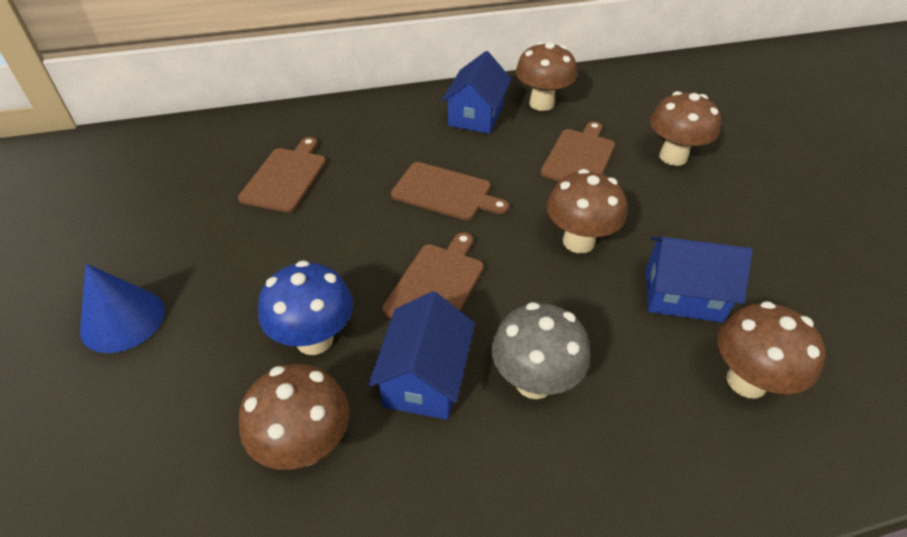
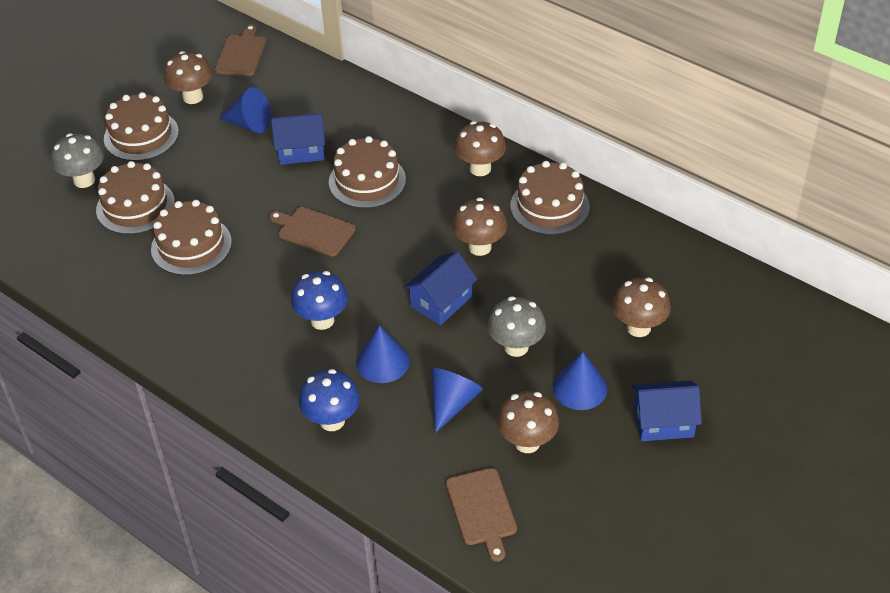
blue cone: 1 -> 4
blue mushroom: 1 -> 2
brown cake: 0 -> 5
brown cutting board: 4 -> 3
grey mushroom: 1 -> 2

